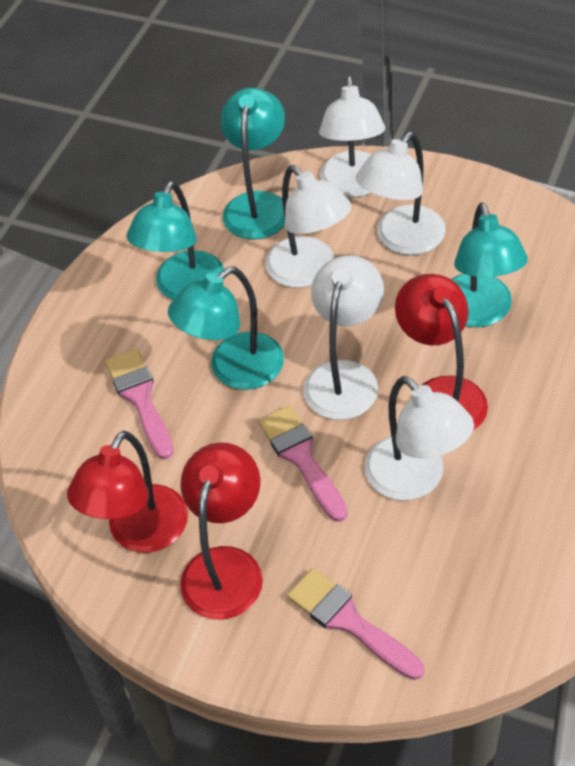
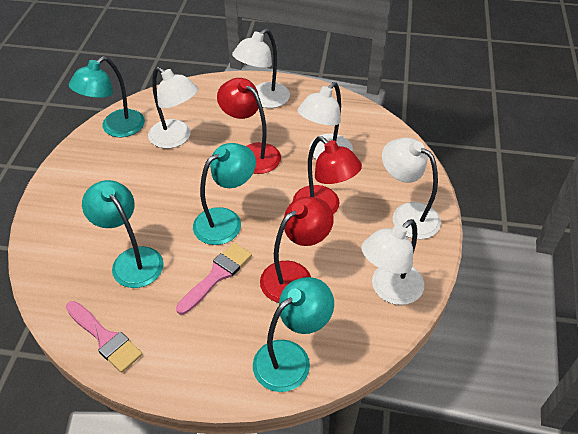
pink brush: 3 -> 2

